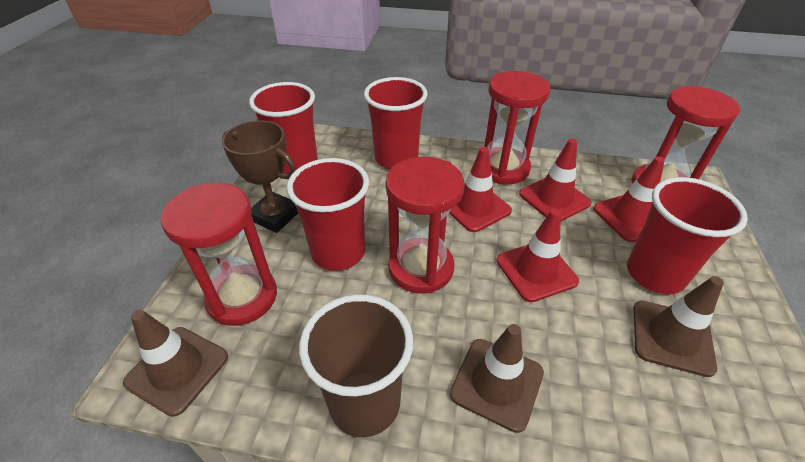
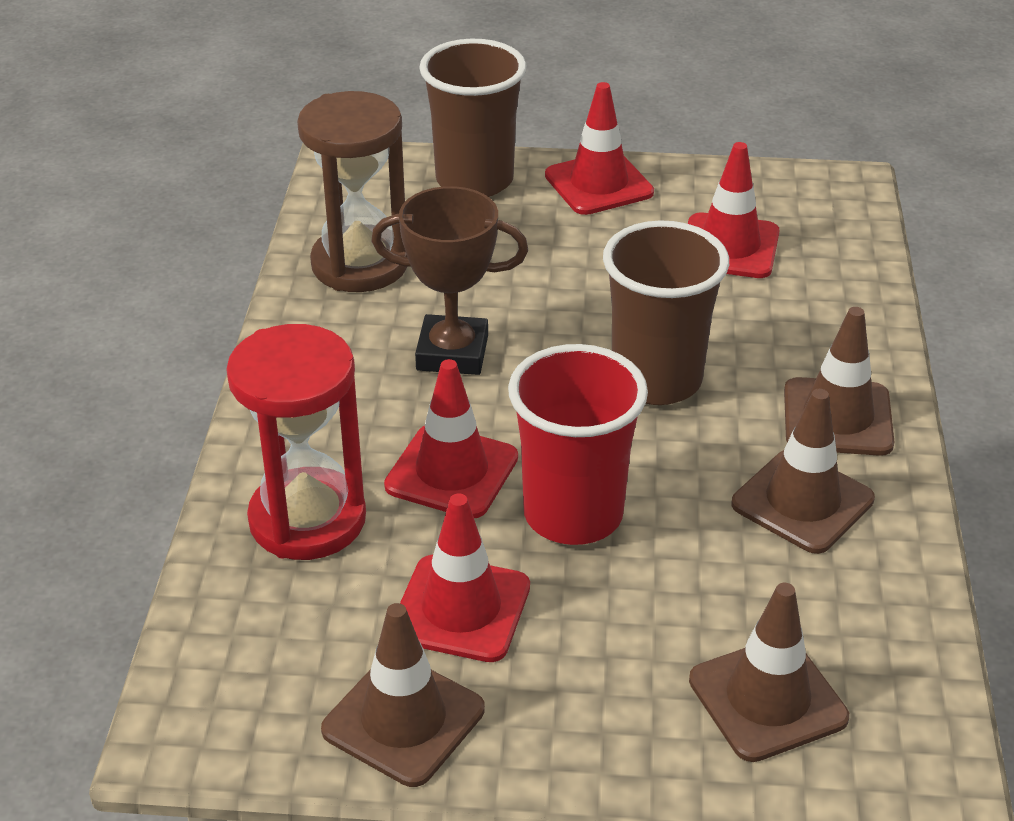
brown cup: 1 -> 2
brown hourglass: 0 -> 1
brown traffic cone: 3 -> 4
red cup: 4 -> 1
red hourglass: 4 -> 1

